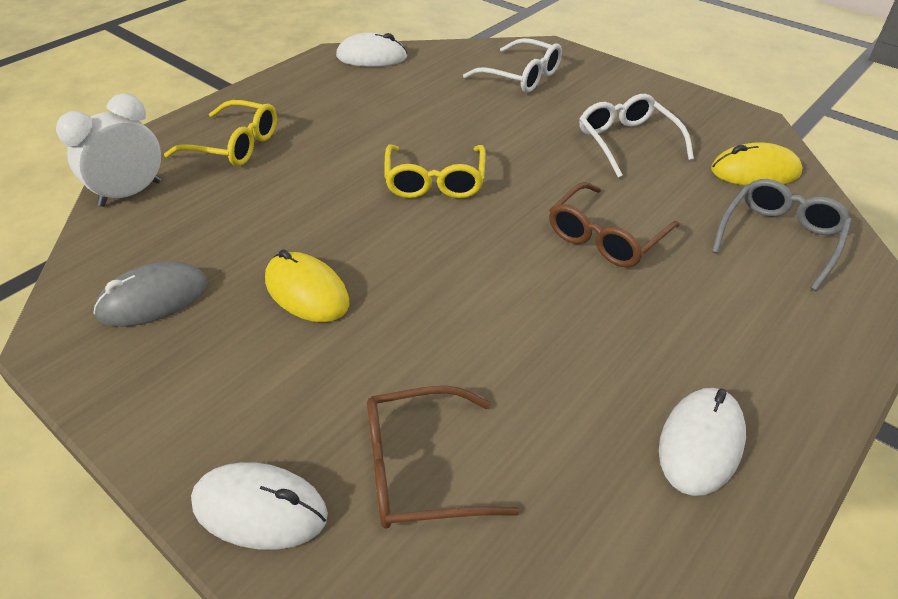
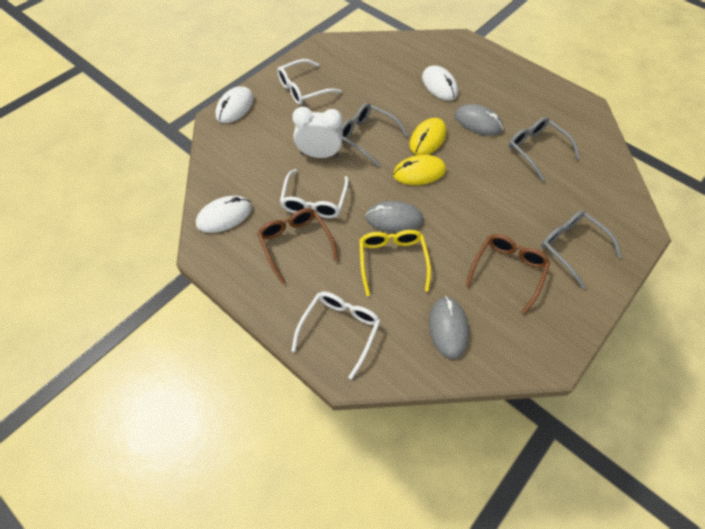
grey glasses: 1 -> 3
grey mouse: 1 -> 3
white glasses: 2 -> 3
yellow glasses: 2 -> 1

